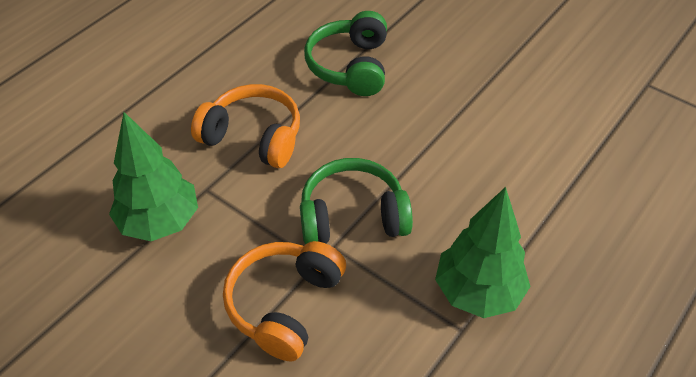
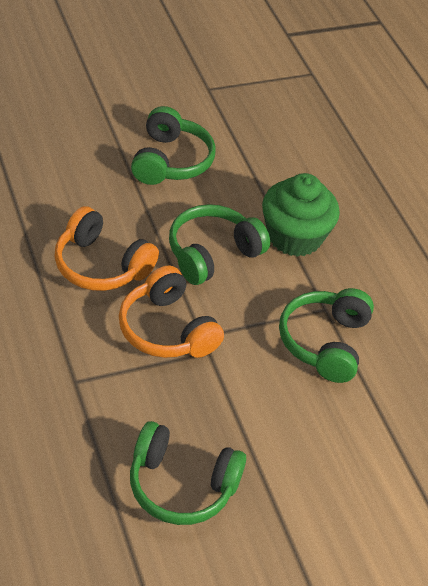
green cupcake: 0 -> 1
green headphones: 2 -> 4
green tree: 2 -> 0

